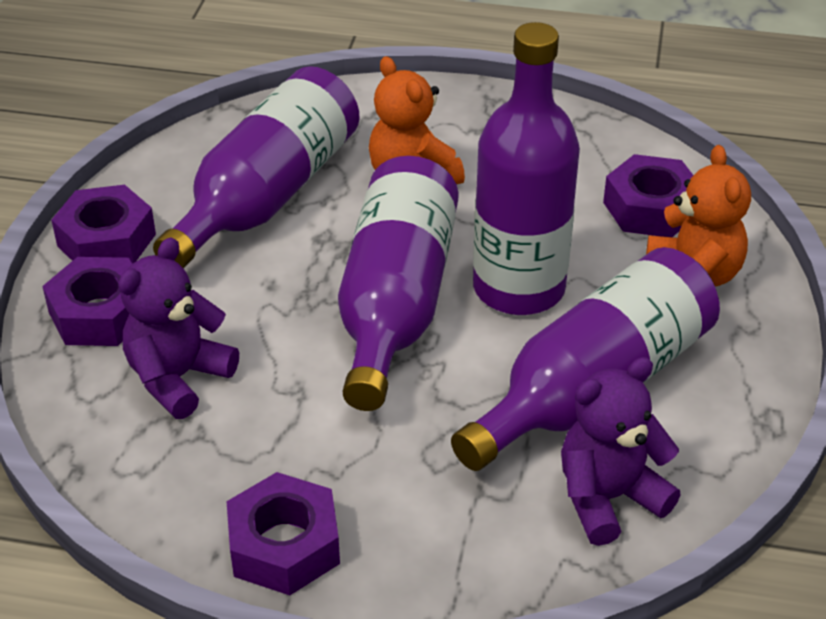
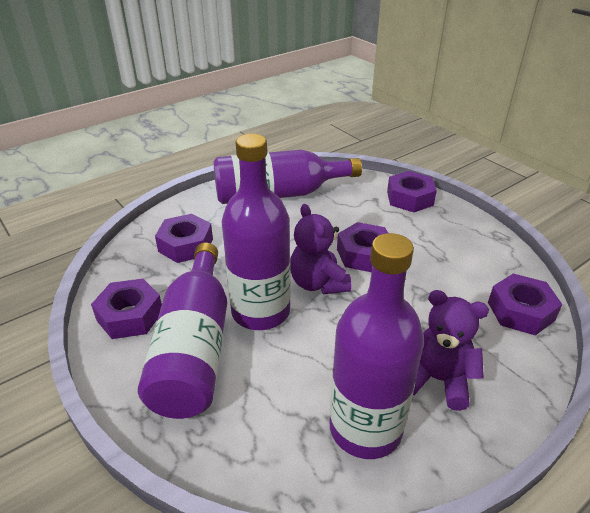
orange teddy bear: 2 -> 0
purple nut: 4 -> 5

